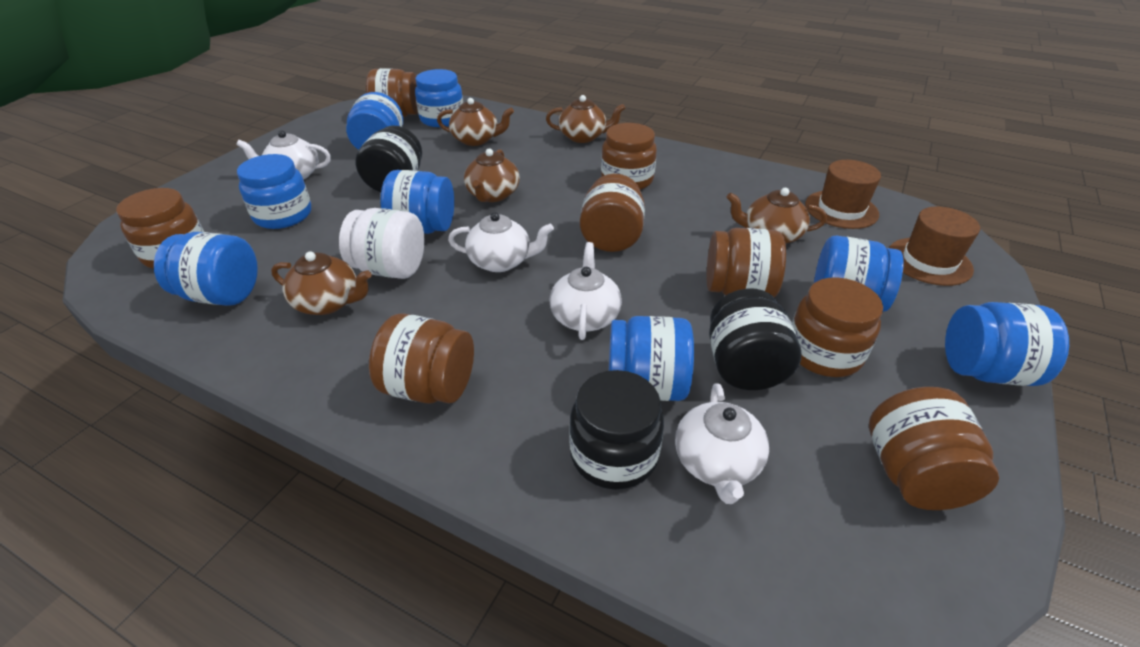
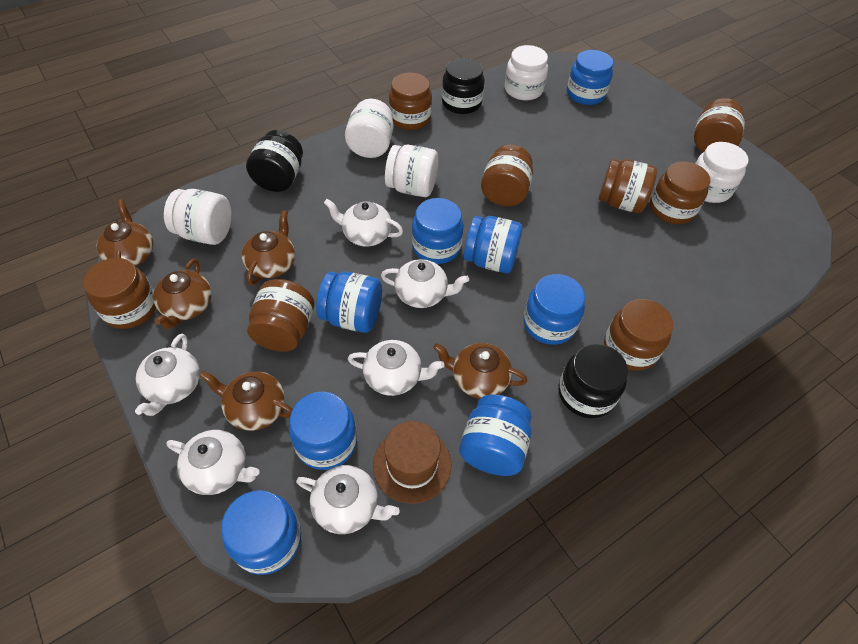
brown hat: 2 -> 1
white jar: 1 -> 5
white teapot: 4 -> 6

